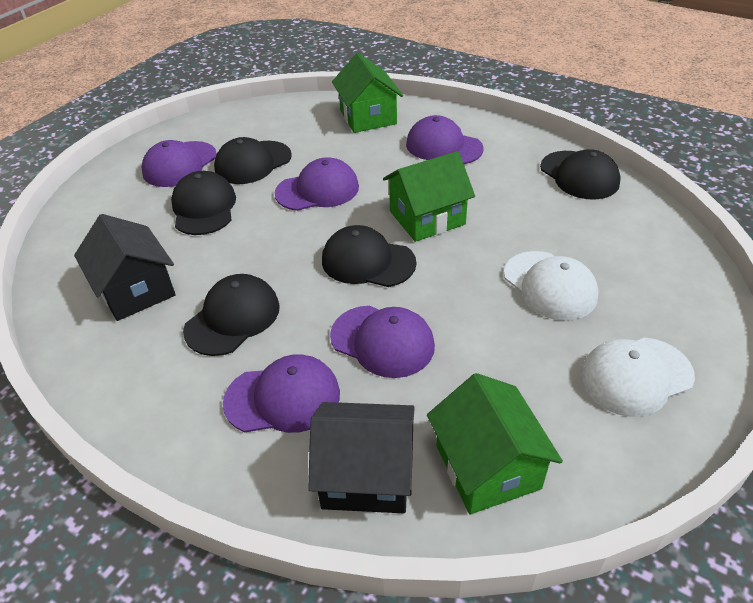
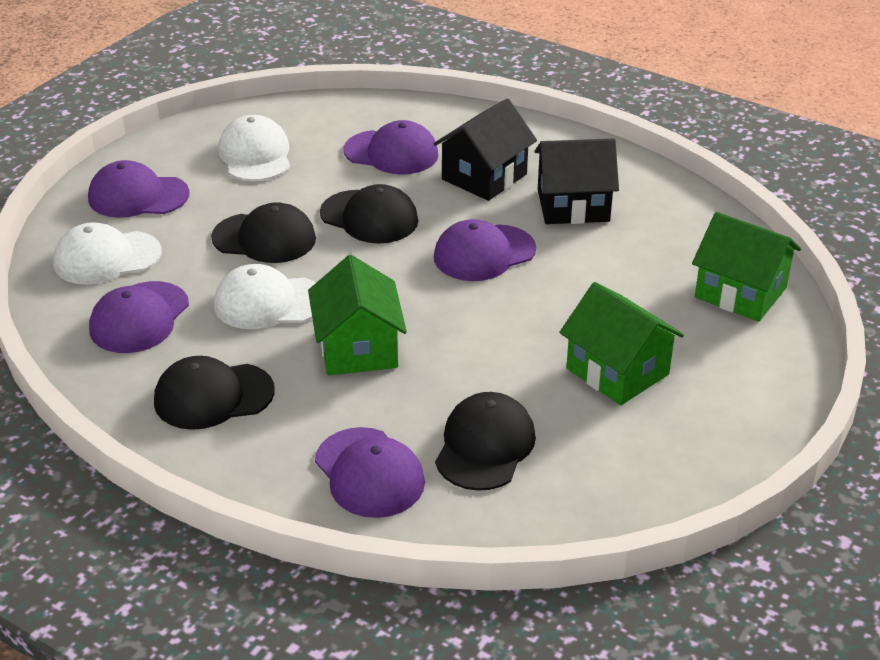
black cap: 5 -> 4
white cap: 2 -> 3

